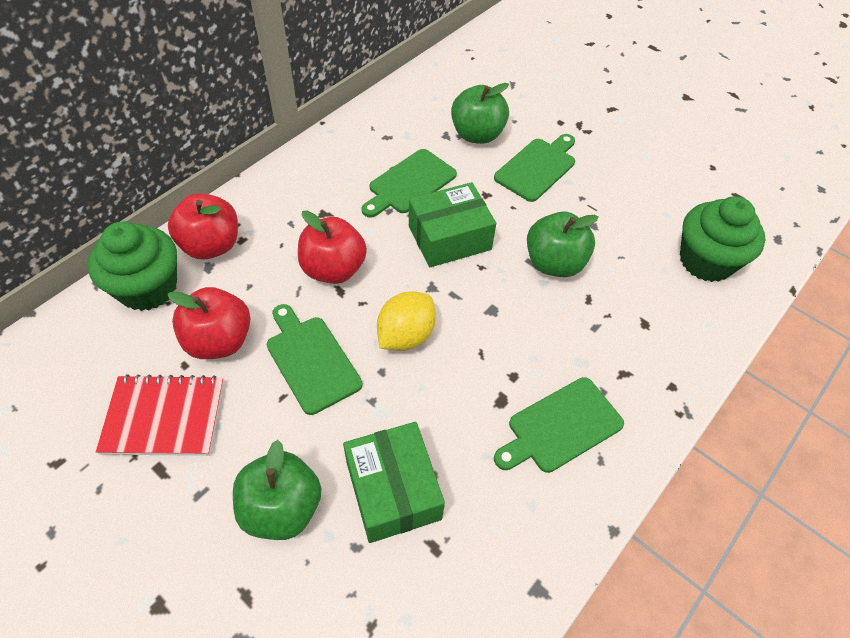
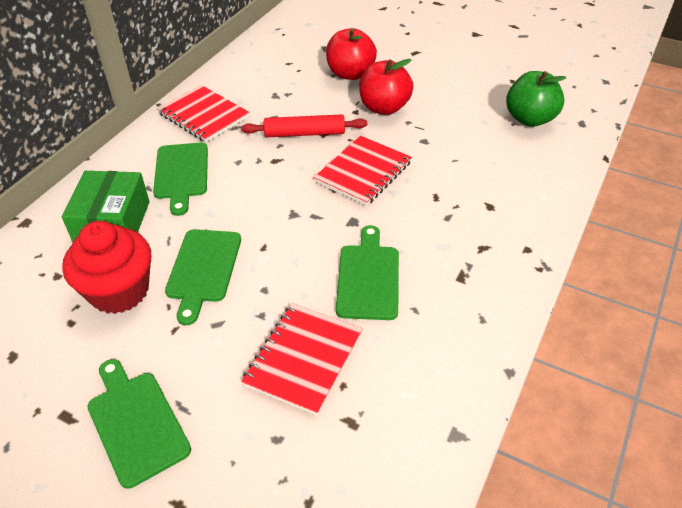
green apple: 3 -> 1
green box: 2 -> 1
green cupcake: 2 -> 0
red apple: 3 -> 2
red cupcake: 0 -> 1
red notebook: 1 -> 3
red rolling pin: 0 -> 1
yellow lemon: 1 -> 0

